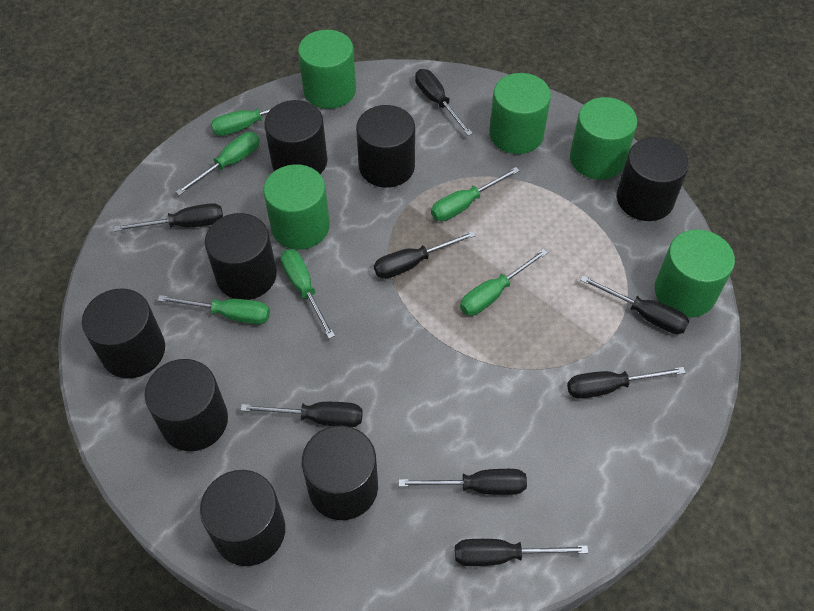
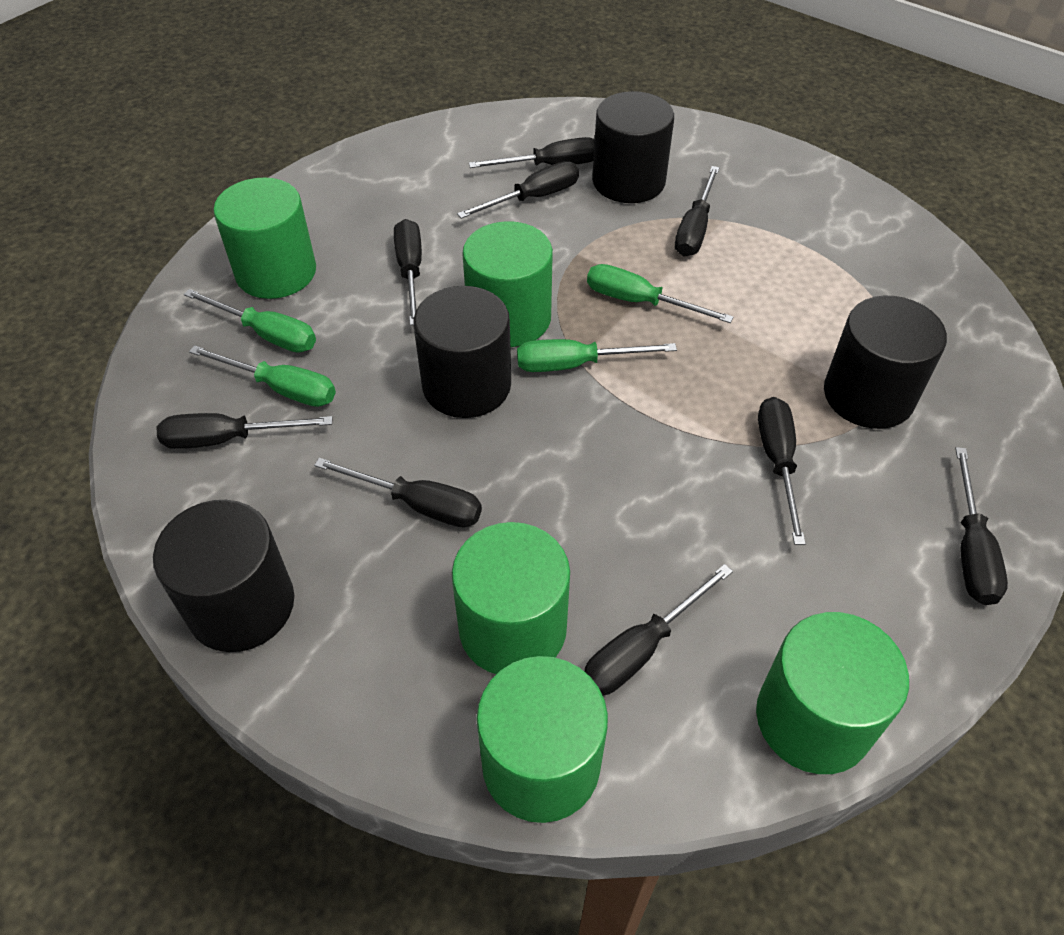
black cylinder: 8 -> 4
black screwdriver: 8 -> 9
green screwdriver: 6 -> 4

